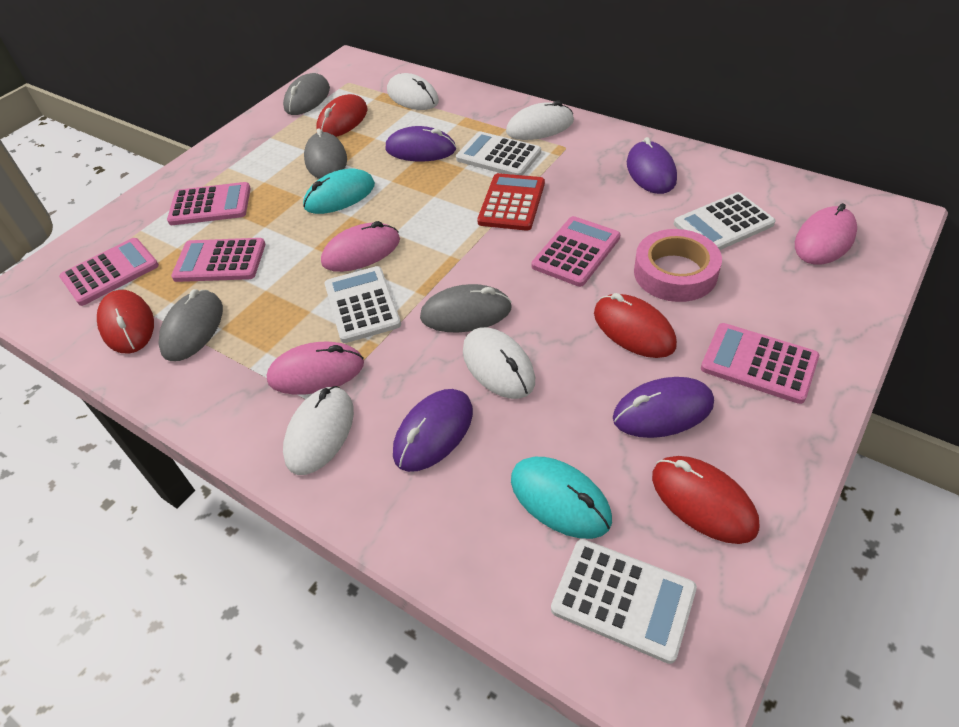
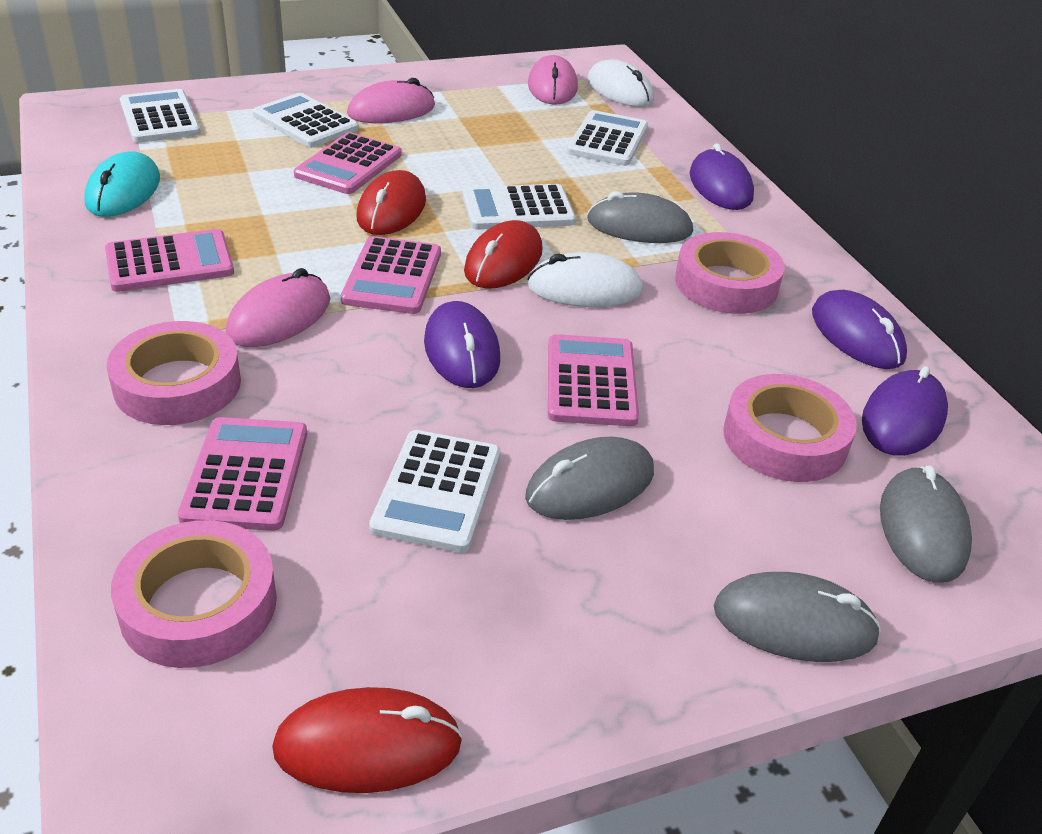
pink tape: 1 -> 4
red calculator: 1 -> 0
red mouse: 4 -> 3
turquoise mouse: 2 -> 1
white calculator: 4 -> 5
white mouse: 4 -> 2

